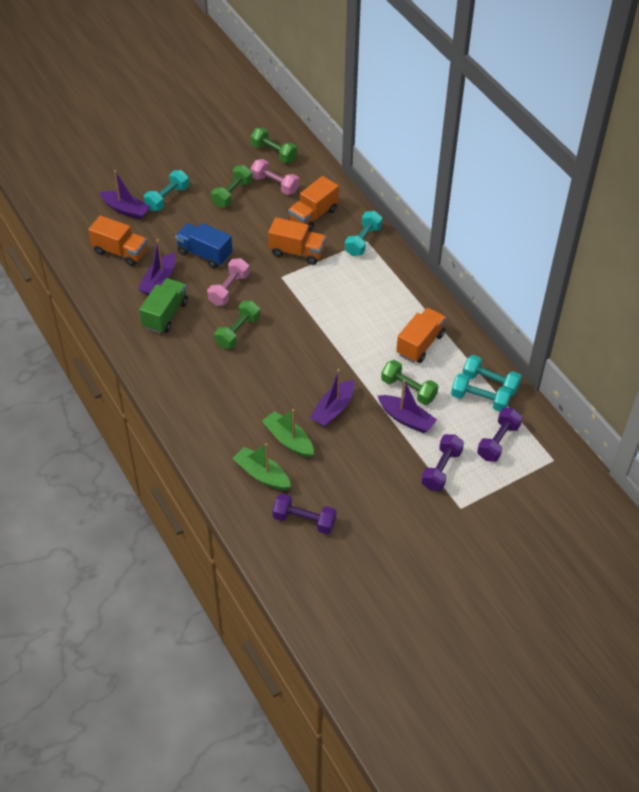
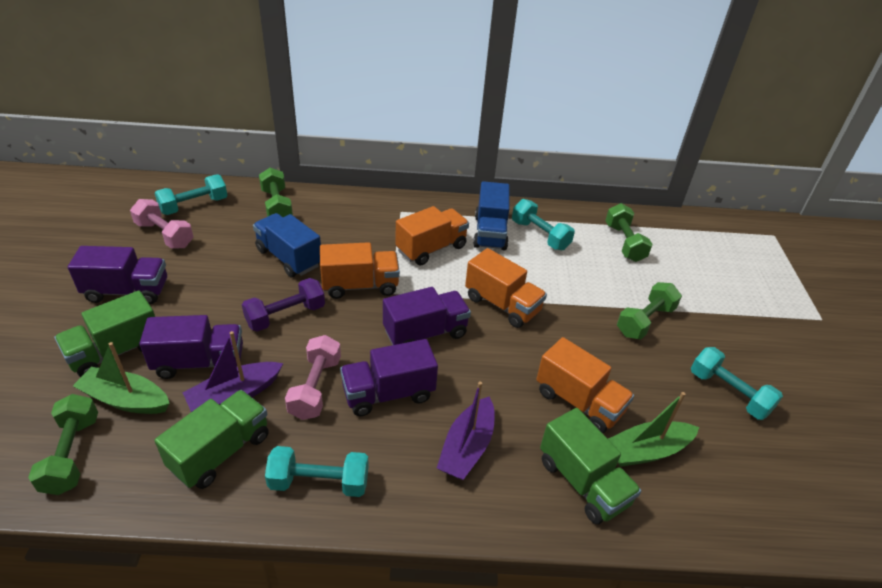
blue truck: 1 -> 2
green truck: 1 -> 3
purple boat: 4 -> 2
purple dumbbell: 3 -> 1
purple truck: 0 -> 4

